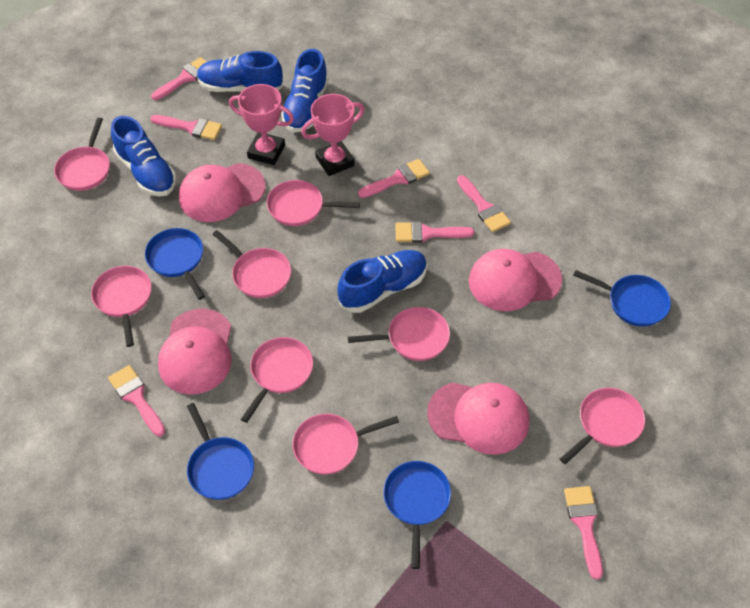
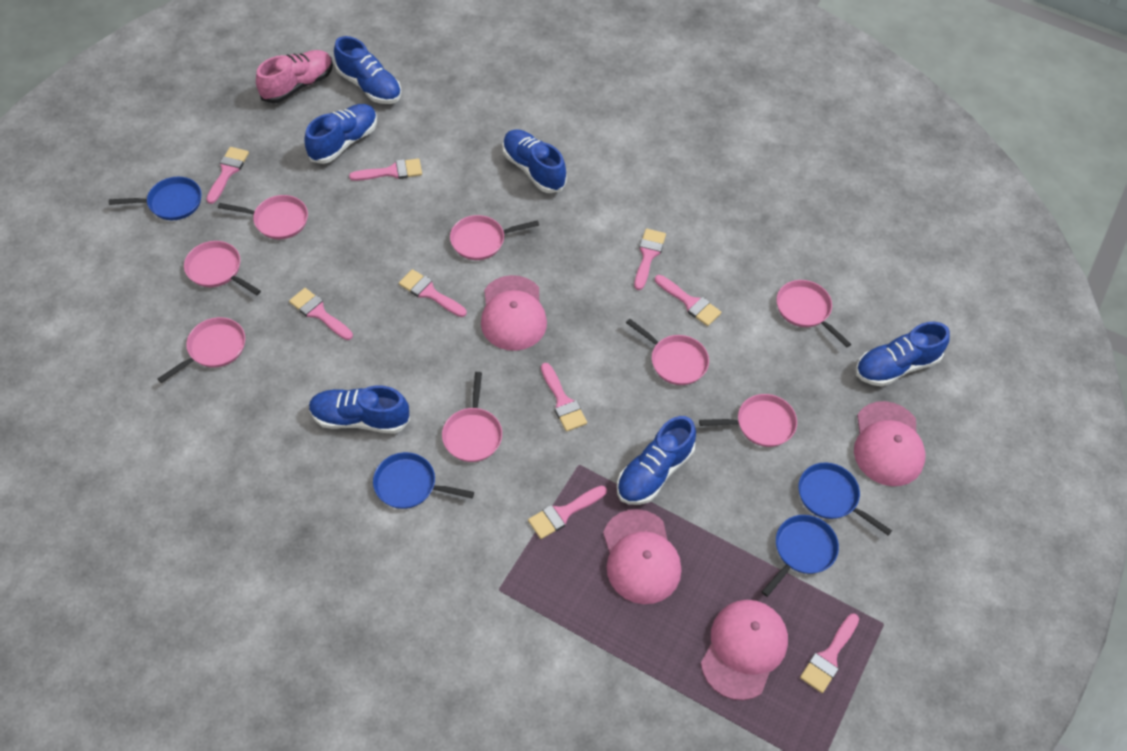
blue shoe: 4 -> 6
pink brush: 7 -> 9
pink shoe: 0 -> 1
pink trophy: 2 -> 0

